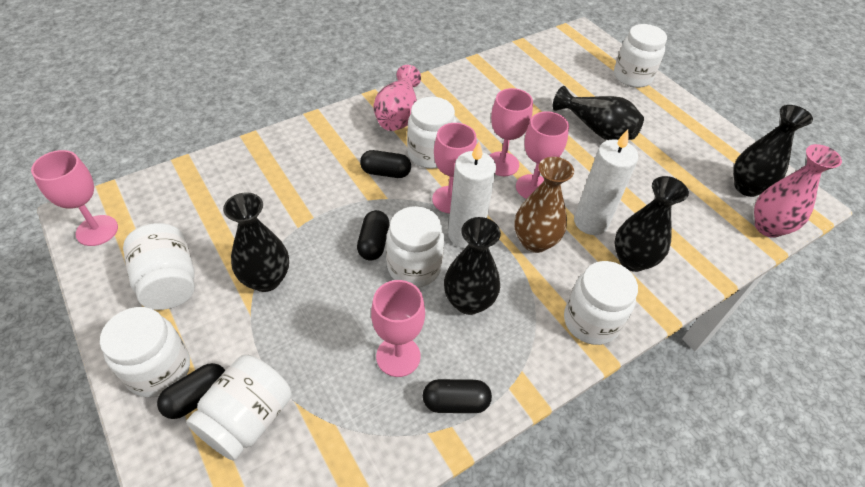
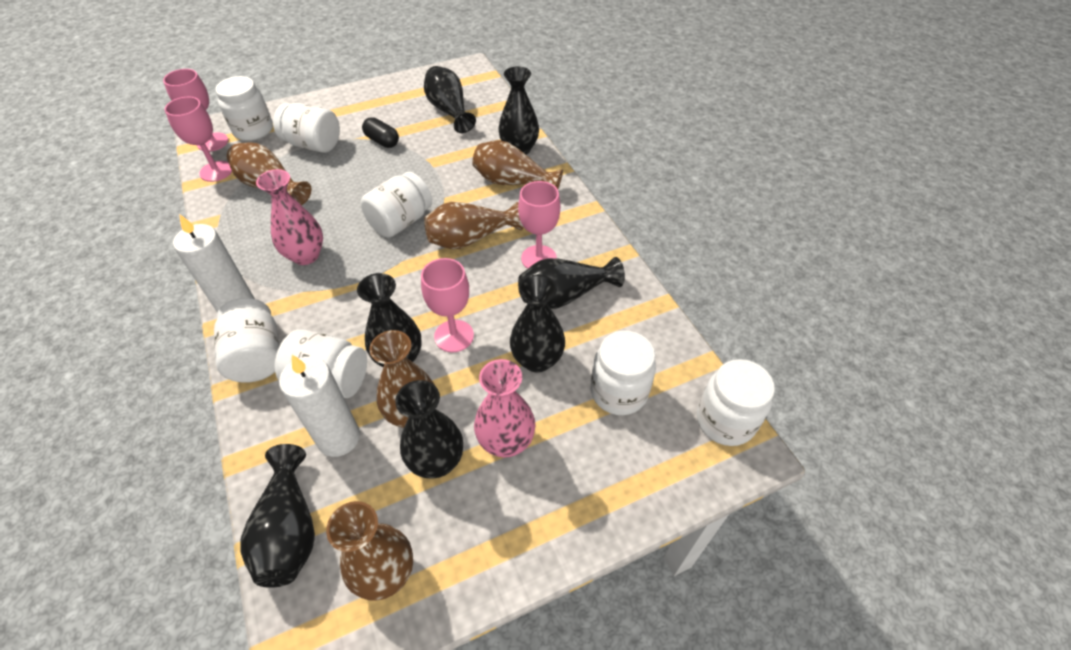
black capsule: 4 -> 1
black vase: 5 -> 7
brown vase: 1 -> 5
pink goblet: 5 -> 4

